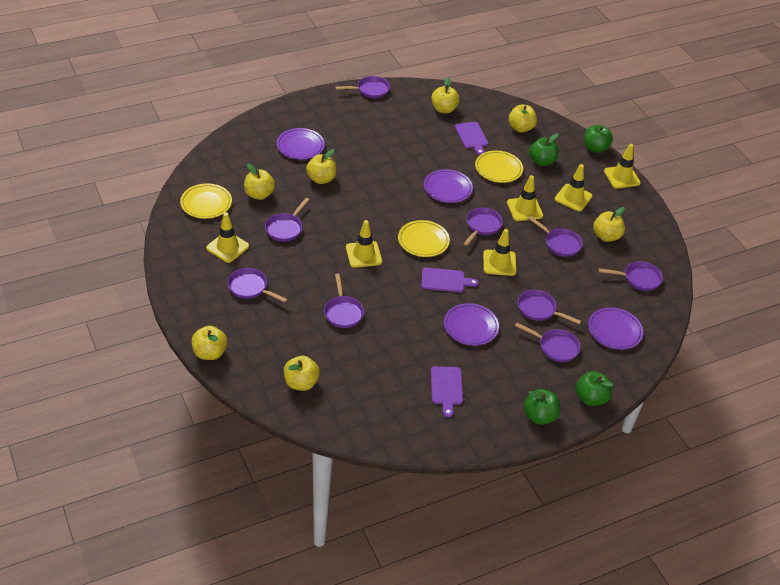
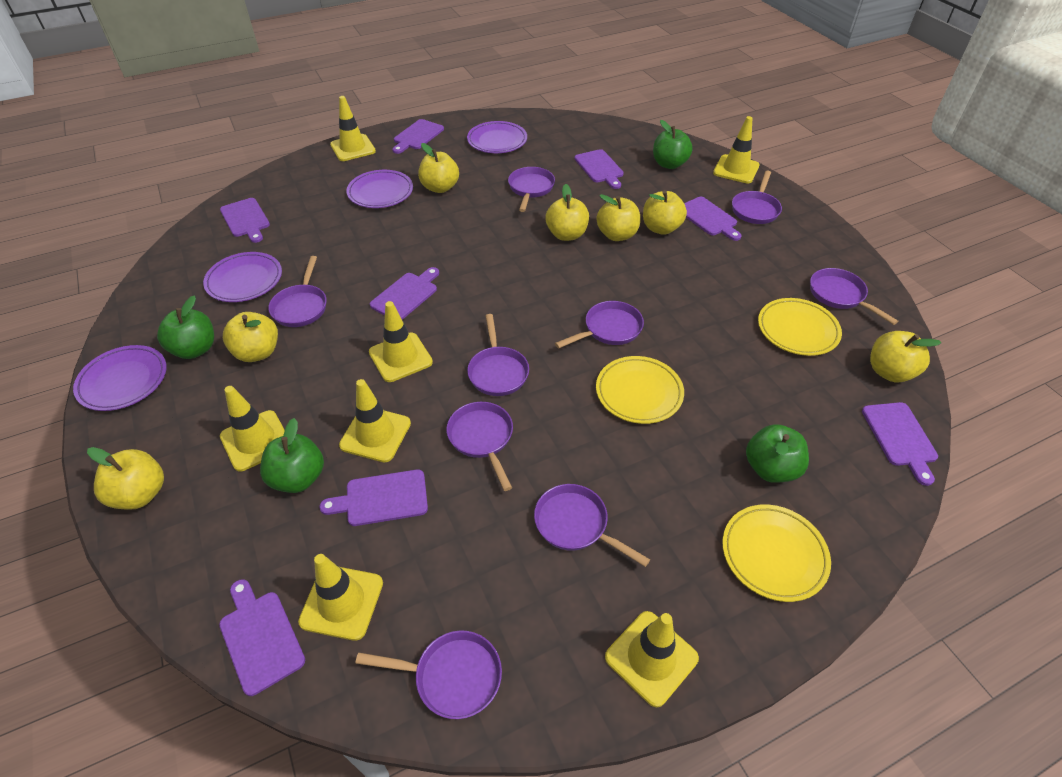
purple cutting board: 3 -> 8
yellow traffic cone: 6 -> 7

